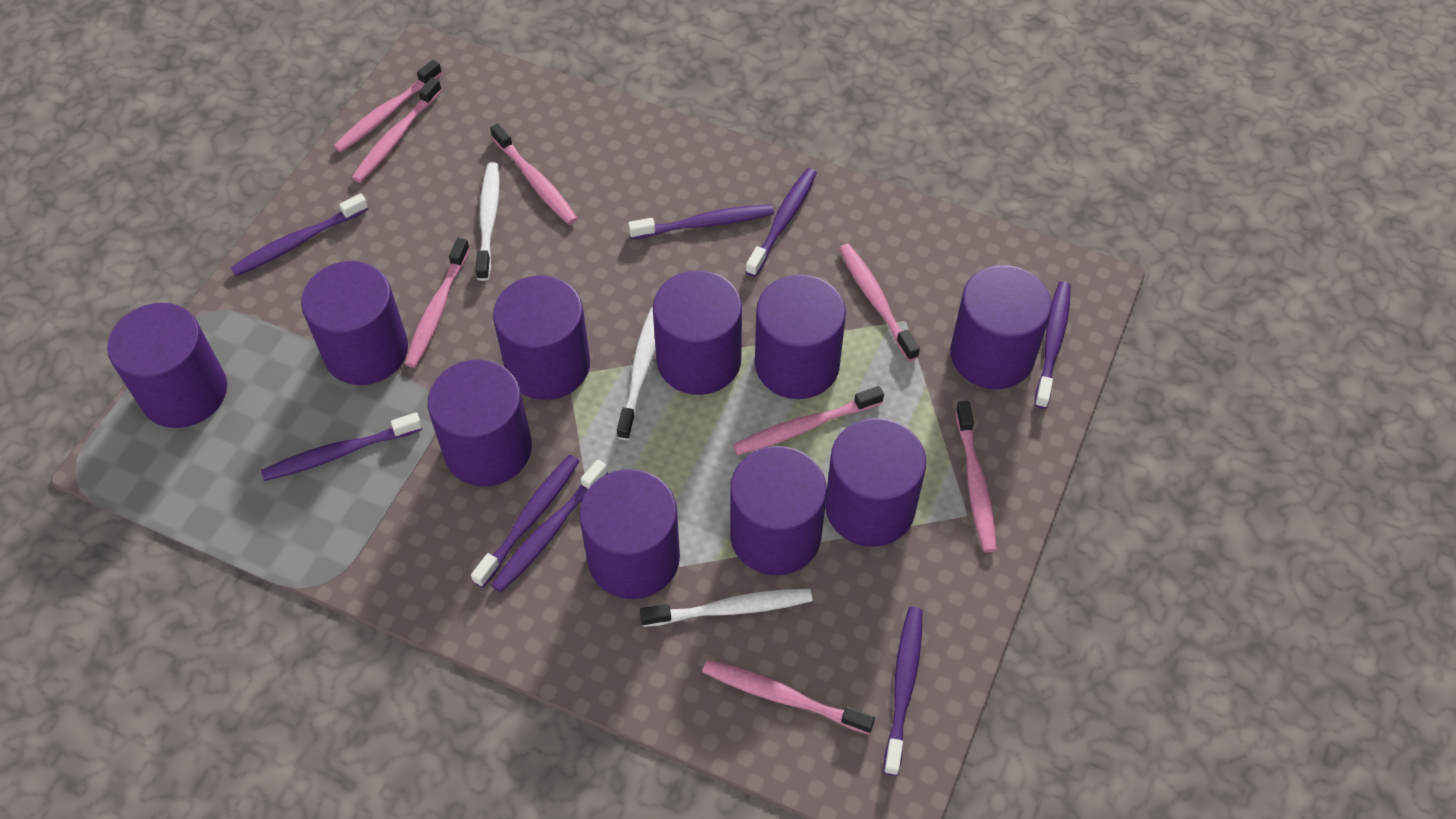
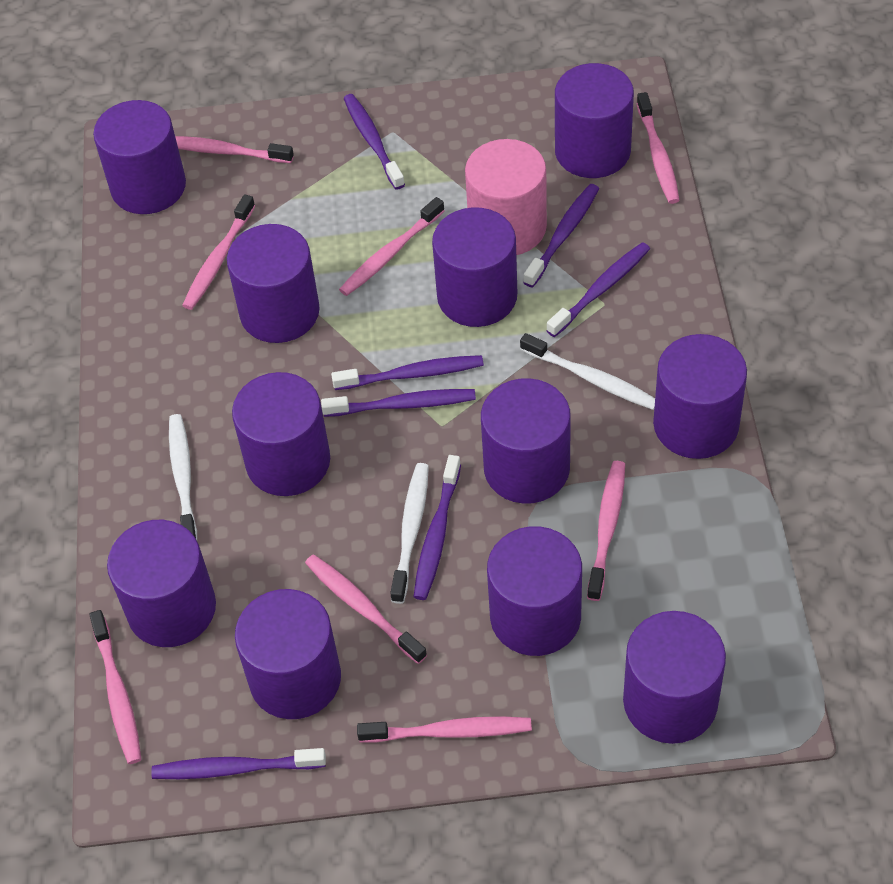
pink cylinder: 0 -> 1
purple cylinder: 10 -> 11
purple toothbrush: 8 -> 7

